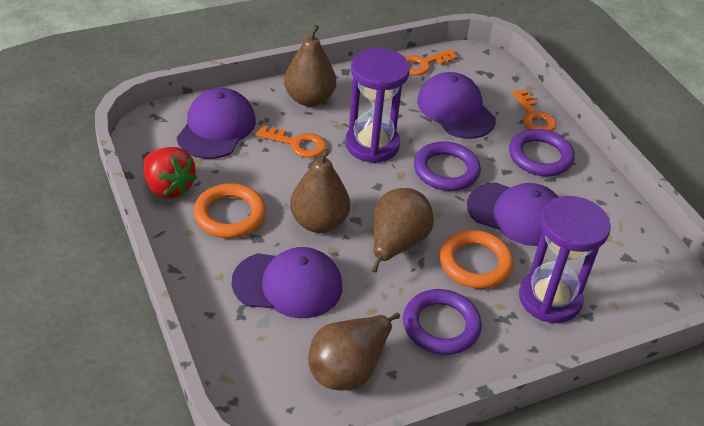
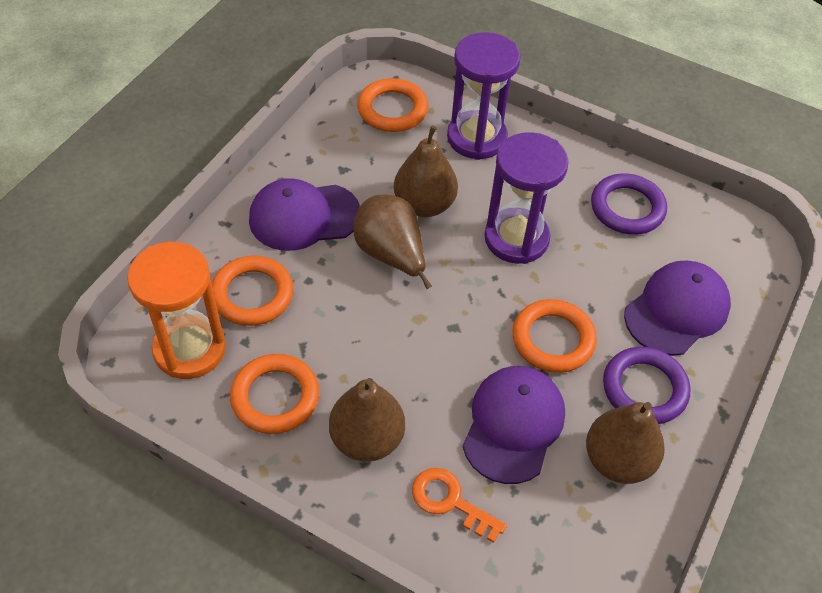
orange hourglass: 0 -> 1
orange key: 3 -> 1
orange ring: 2 -> 4
purple cap: 4 -> 3
purple ring: 3 -> 2
red strawberry: 1 -> 0

